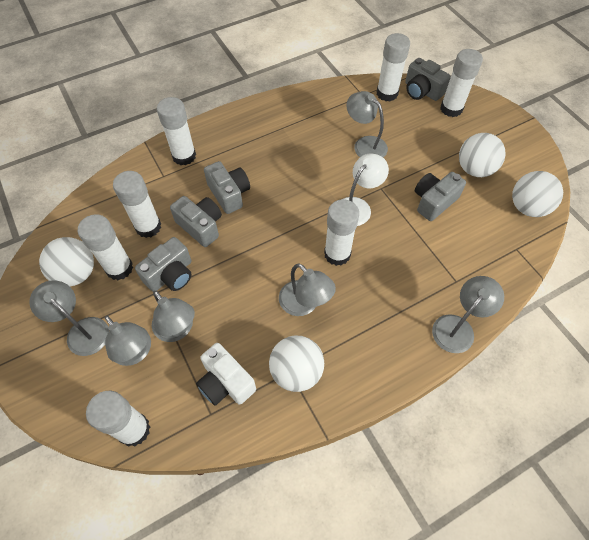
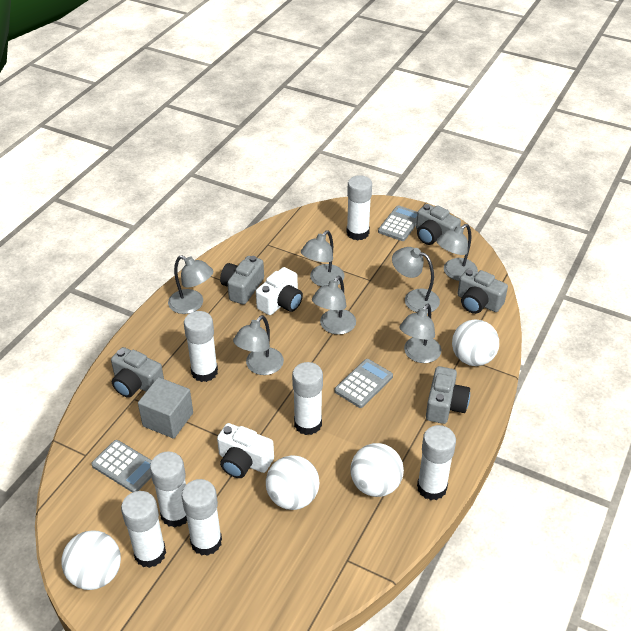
grey calculator: 0 -> 3
grey cube: 0 -> 1
grey lamp: 6 -> 7
white camera: 1 -> 2
white lamp: 1 -> 0

